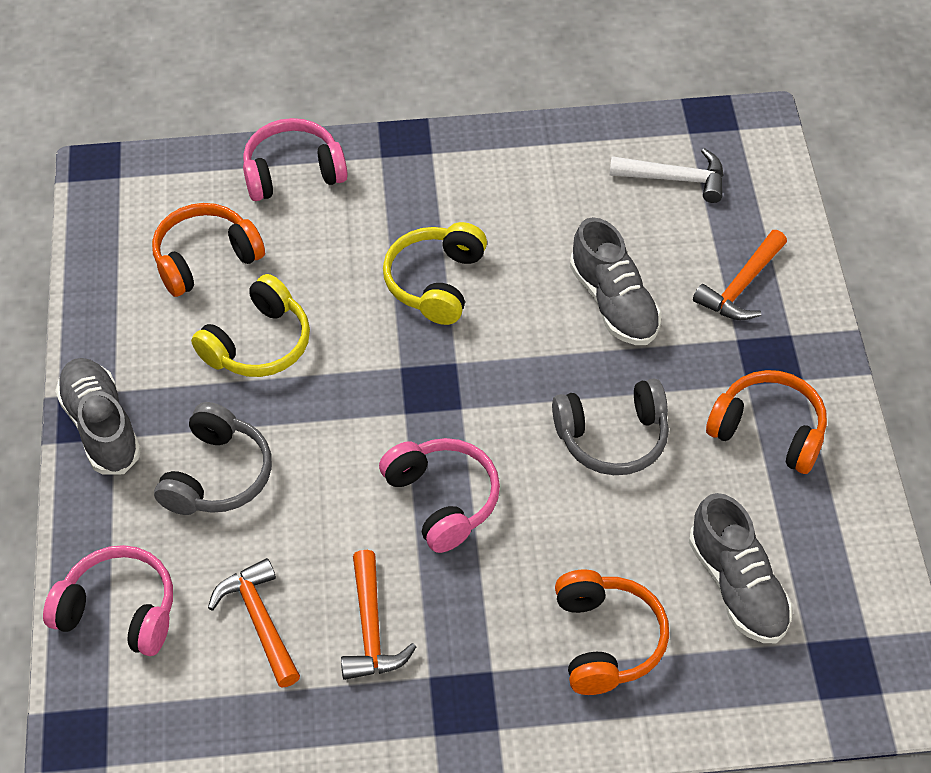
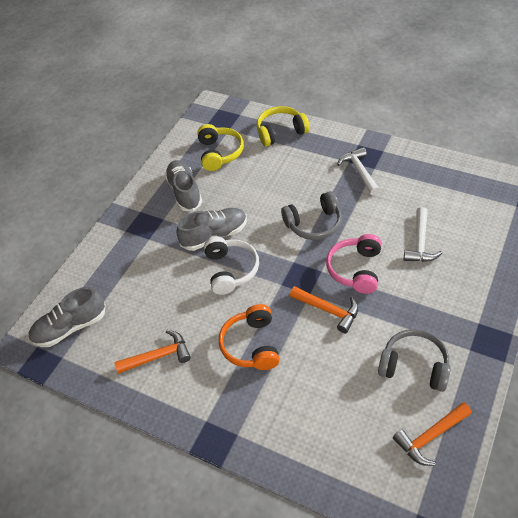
orange headphones: 3 -> 1
pink headphones: 3 -> 1
white hammer: 1 -> 2
white headphones: 0 -> 1

